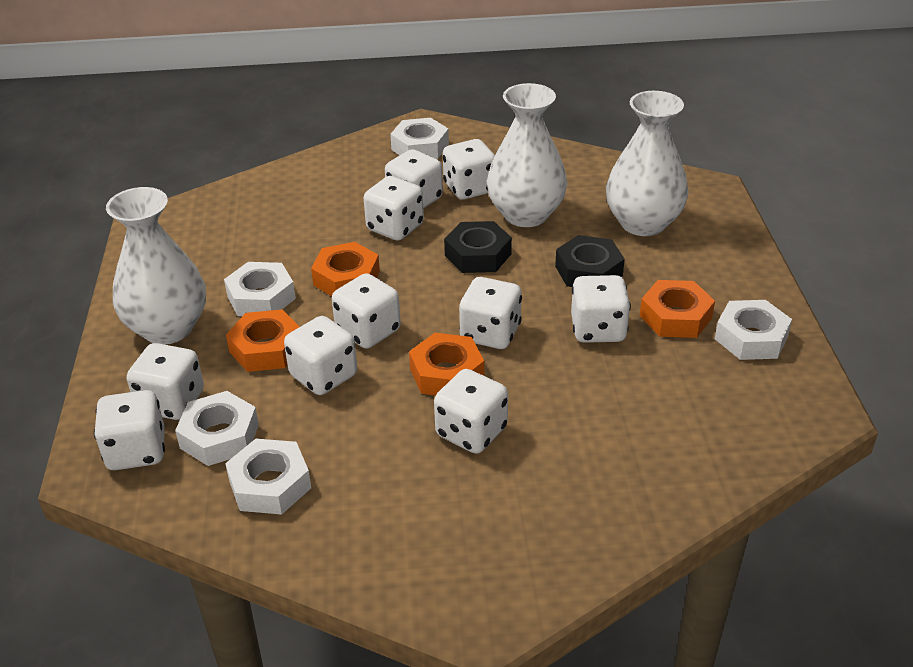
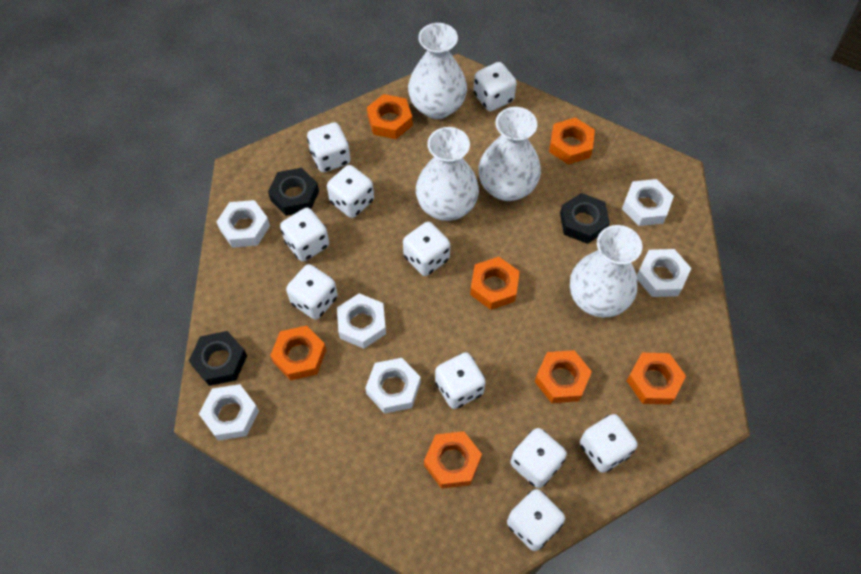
black nut: 2 -> 3
orange nut: 4 -> 7
white nut: 5 -> 6
white vase: 3 -> 4

